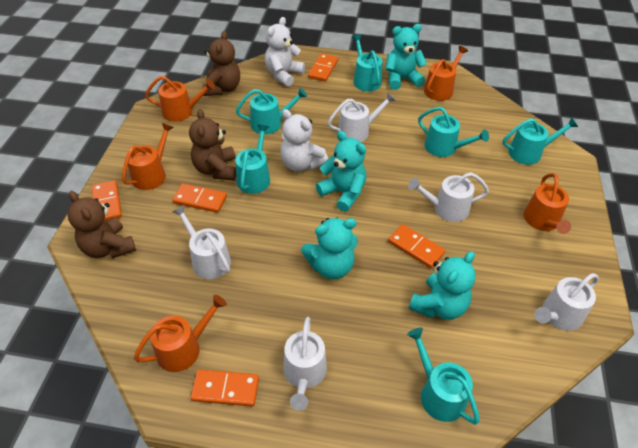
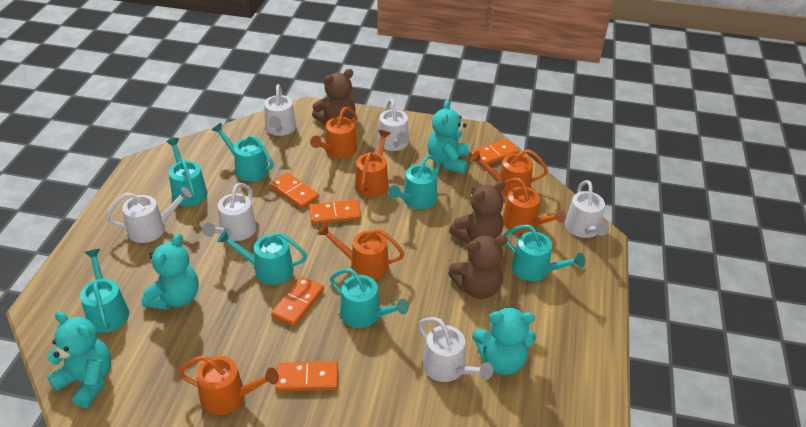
orange watering can: 5 -> 6
turquoise watering can: 6 -> 7
white teddy bear: 2 -> 0
white watering can: 5 -> 6

